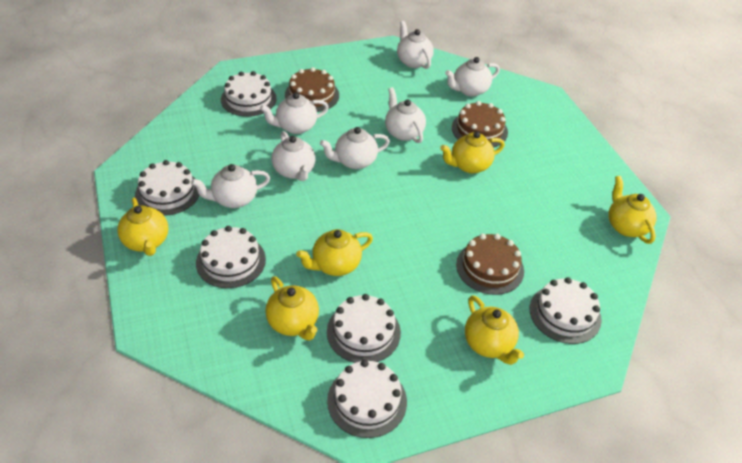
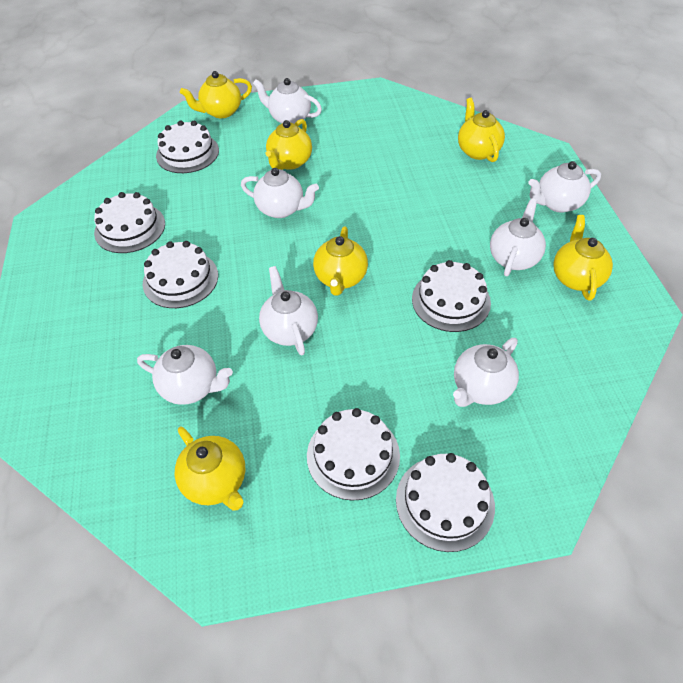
brown cake: 3 -> 0

